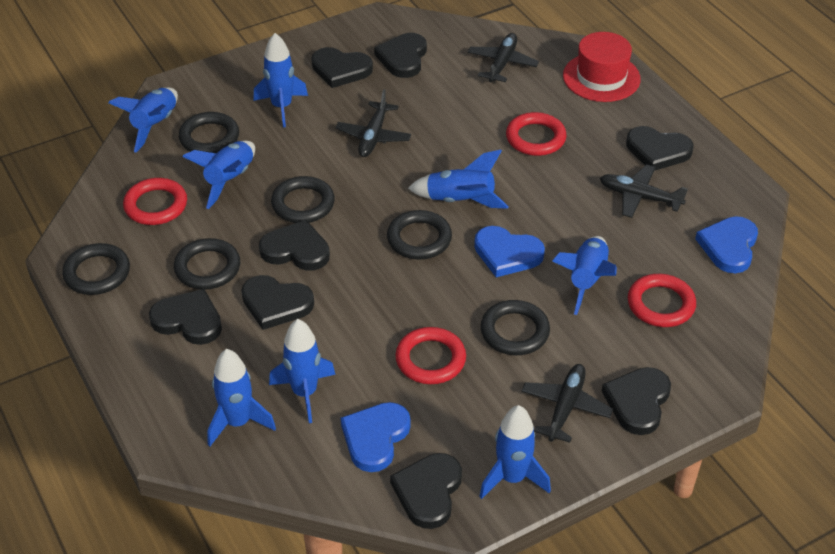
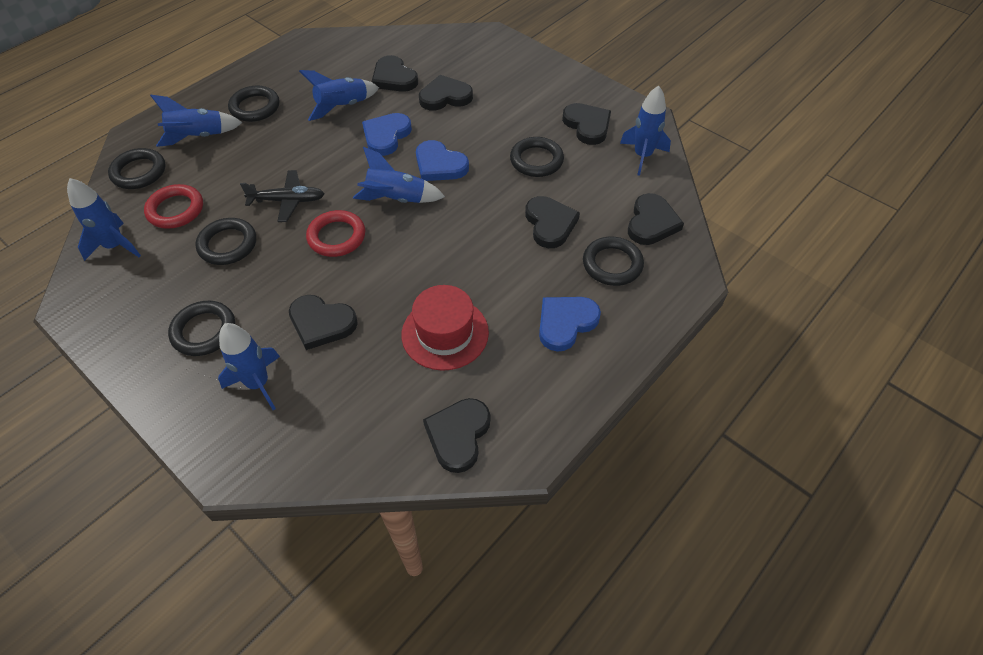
black heart: 8 -> 7
black plane: 4 -> 1
blue rocket: 8 -> 6
red ring: 4 -> 2

